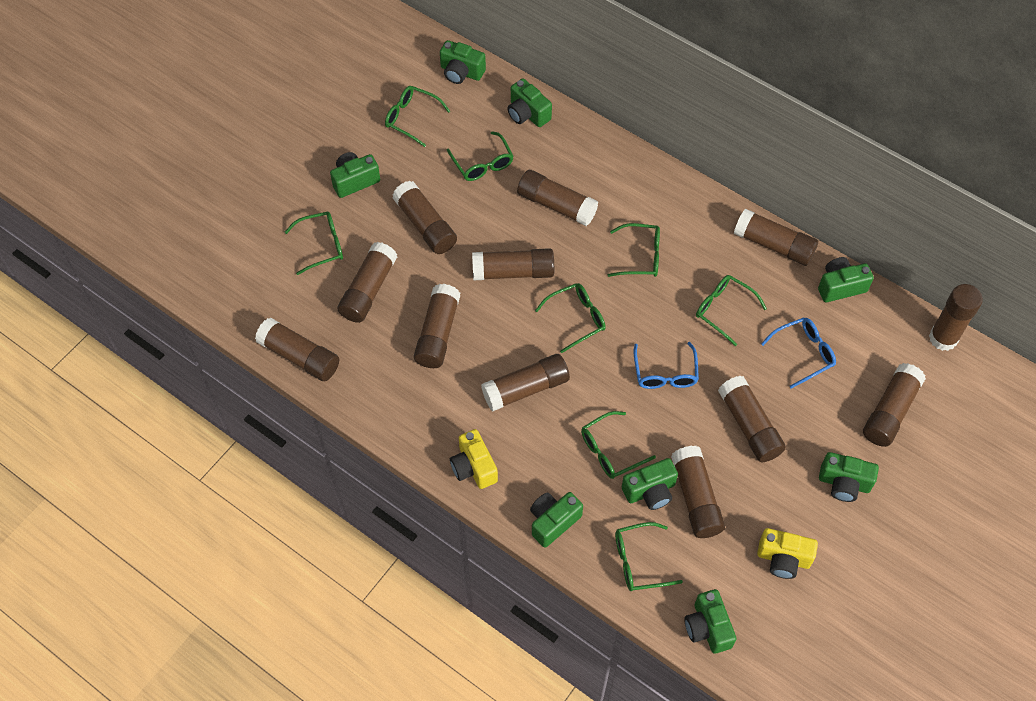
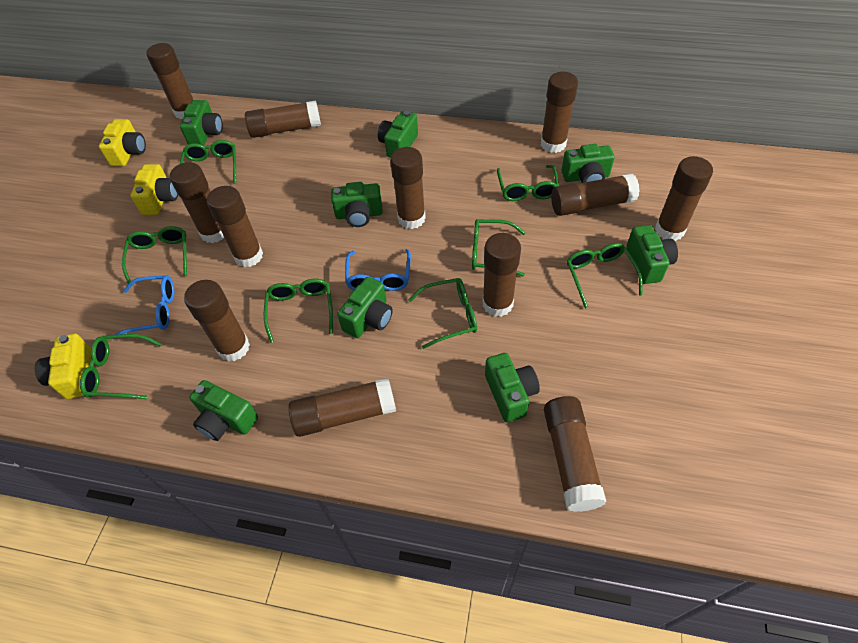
yellow camera: 2 -> 3

